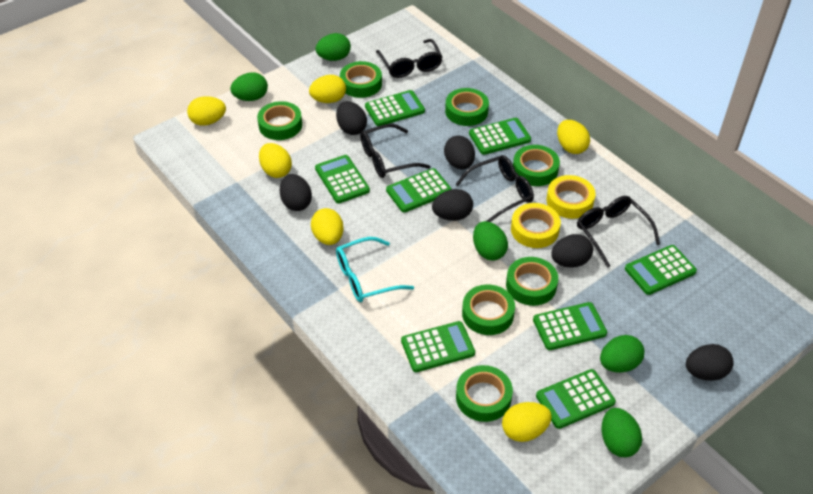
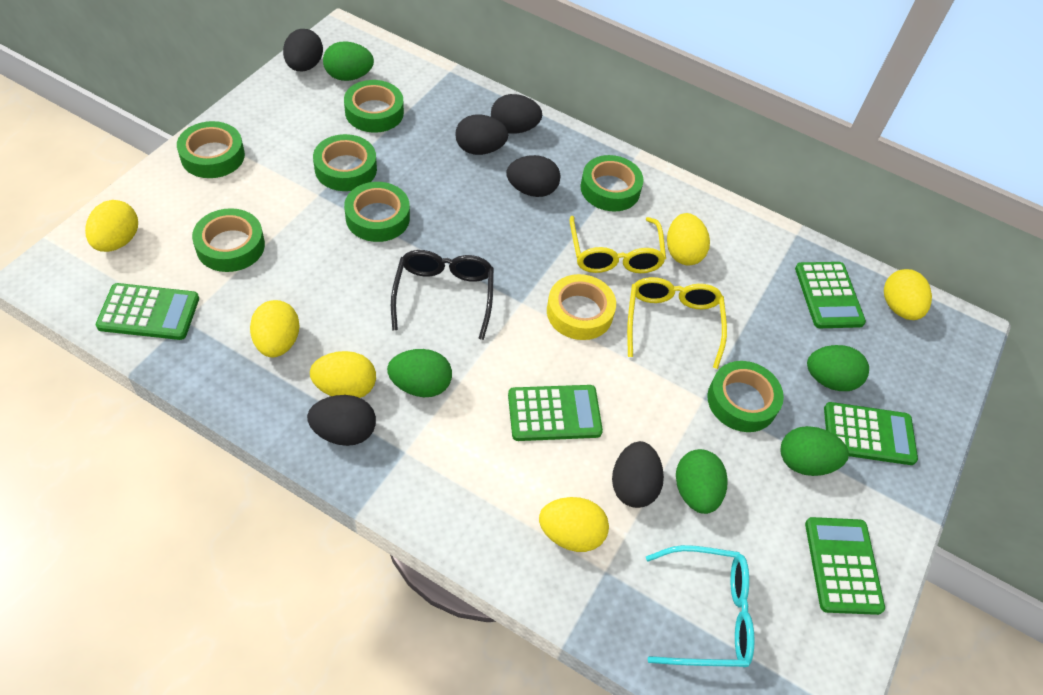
black glasses: 4 -> 1
green calculator: 8 -> 5
yellow glasses: 0 -> 2
yellow tape: 2 -> 1

